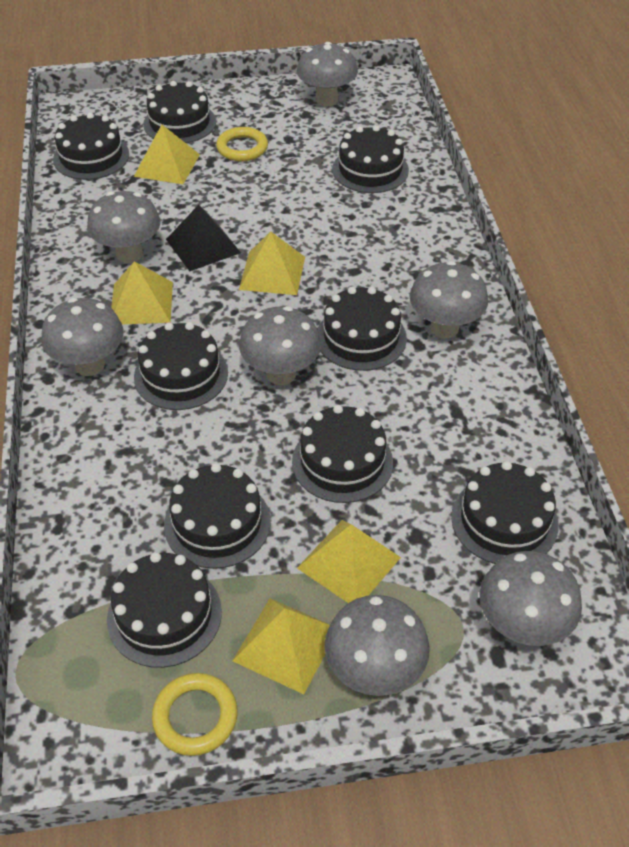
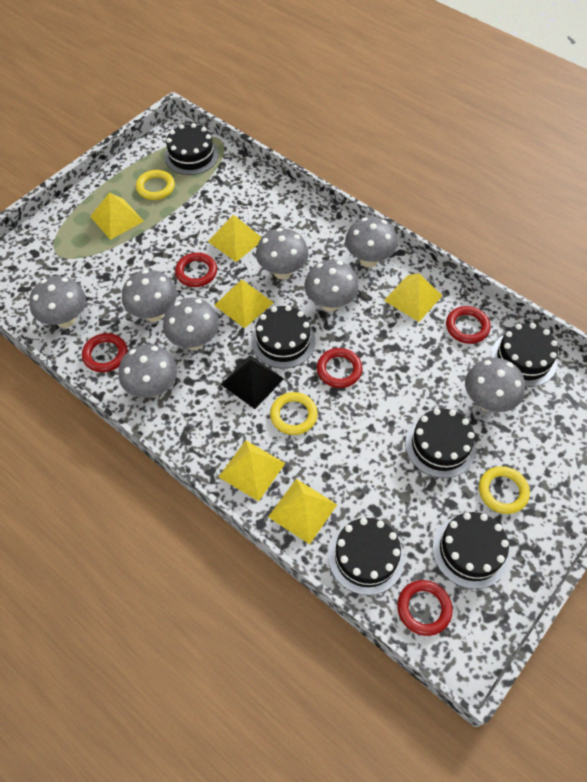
black cake: 9 -> 6
grey mushroom: 7 -> 8
red ring: 0 -> 5
yellow pyramid: 5 -> 6
yellow ring: 2 -> 3

